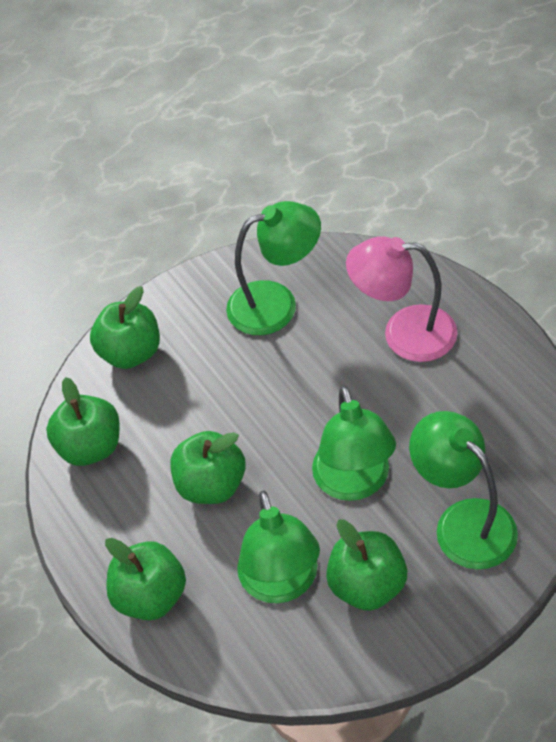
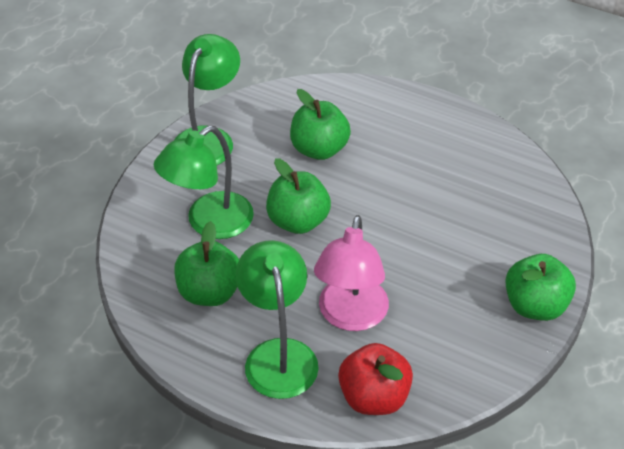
green apple: 5 -> 4
green lamp: 4 -> 3
red apple: 0 -> 1

